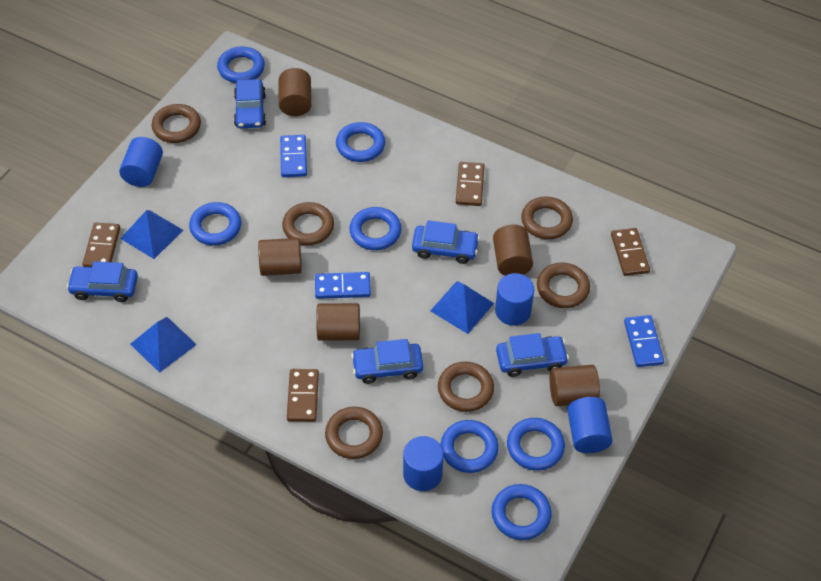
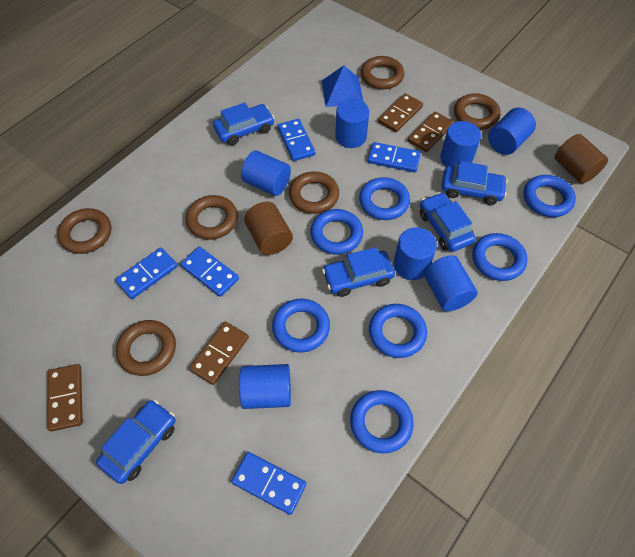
blue cylinder: 4 -> 7
blue domino: 3 -> 5
blue pyramid: 3 -> 1
brown cylinder: 5 -> 2

